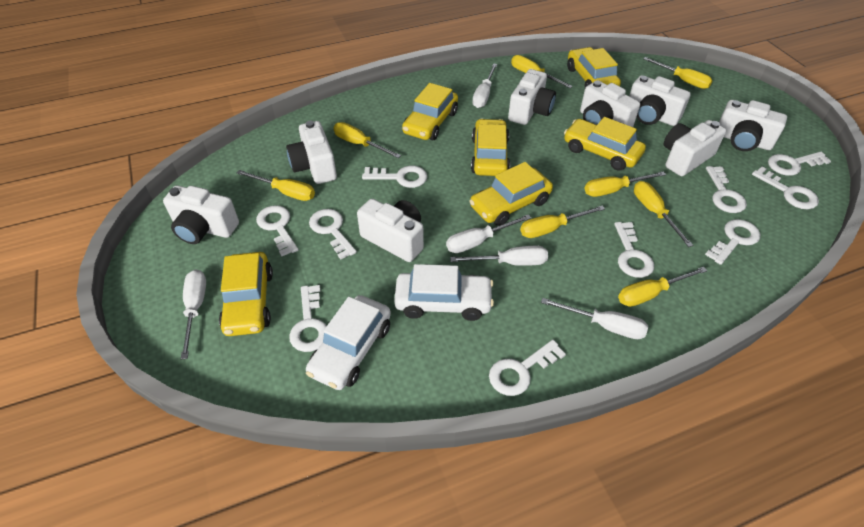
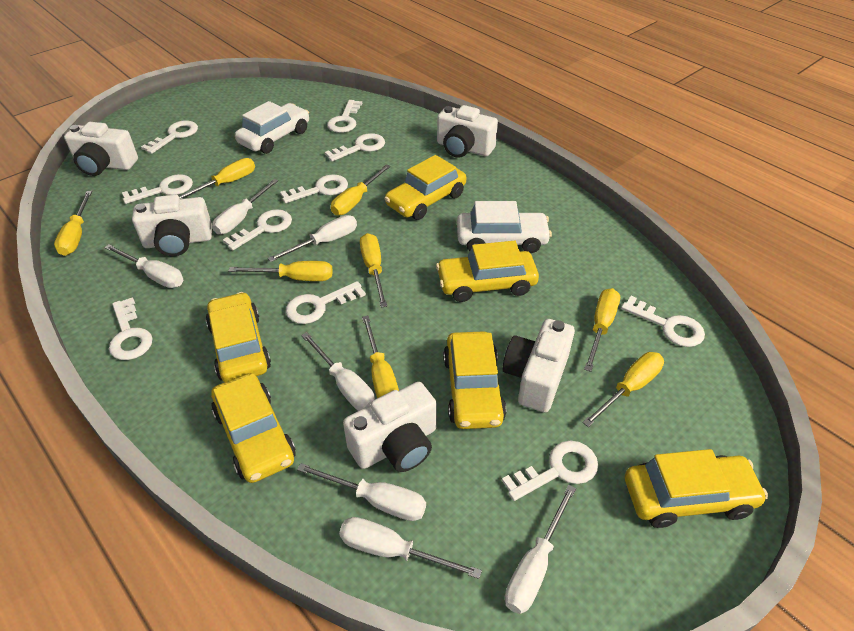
white camera: 8 -> 5
white screwdriver: 5 -> 7

